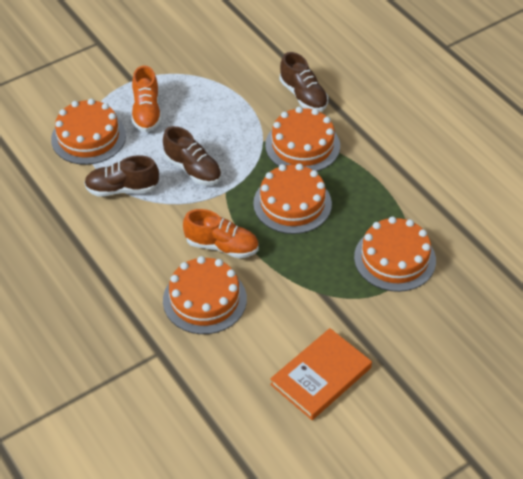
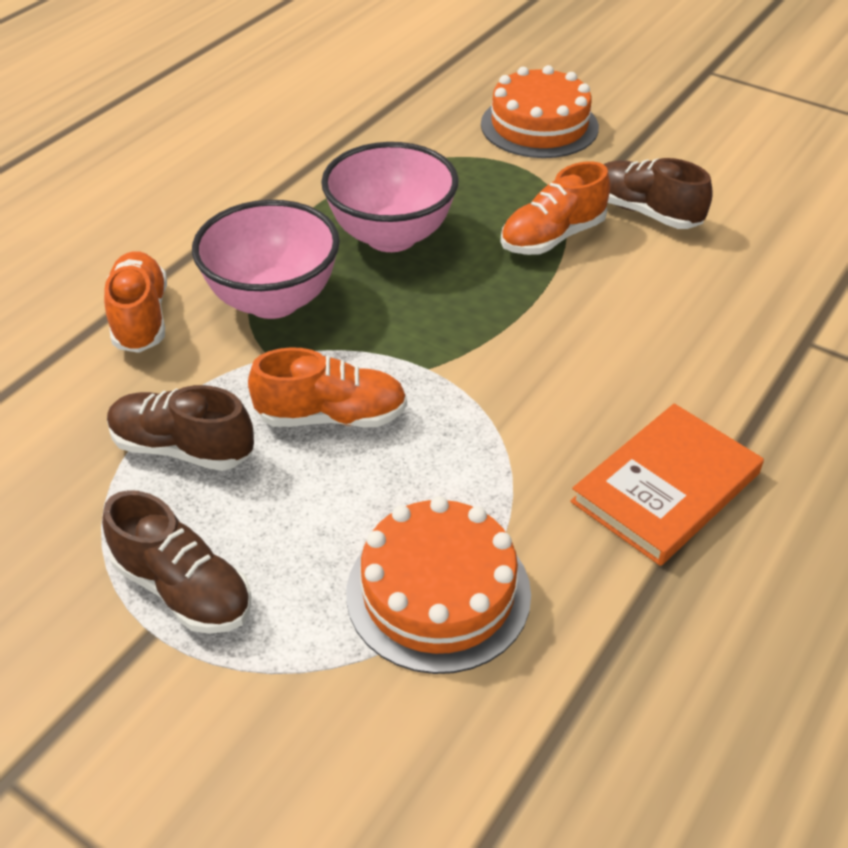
orange cake: 5 -> 2
orange shoe: 2 -> 3
pink bowl: 0 -> 2

